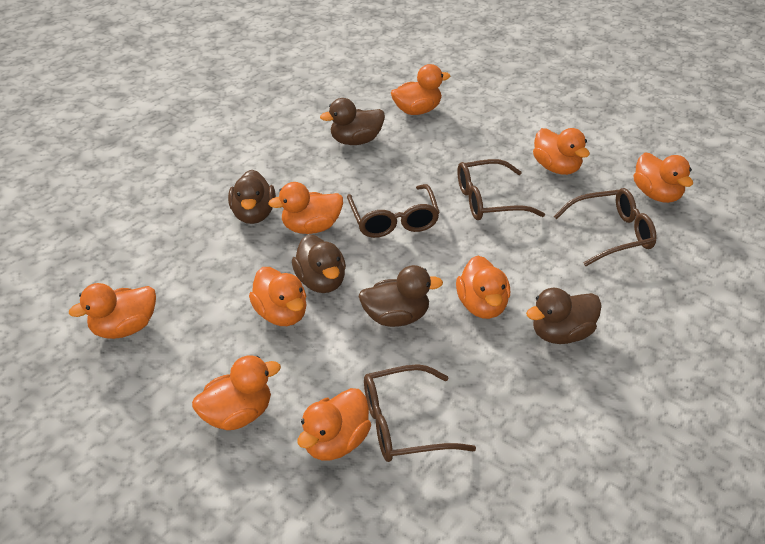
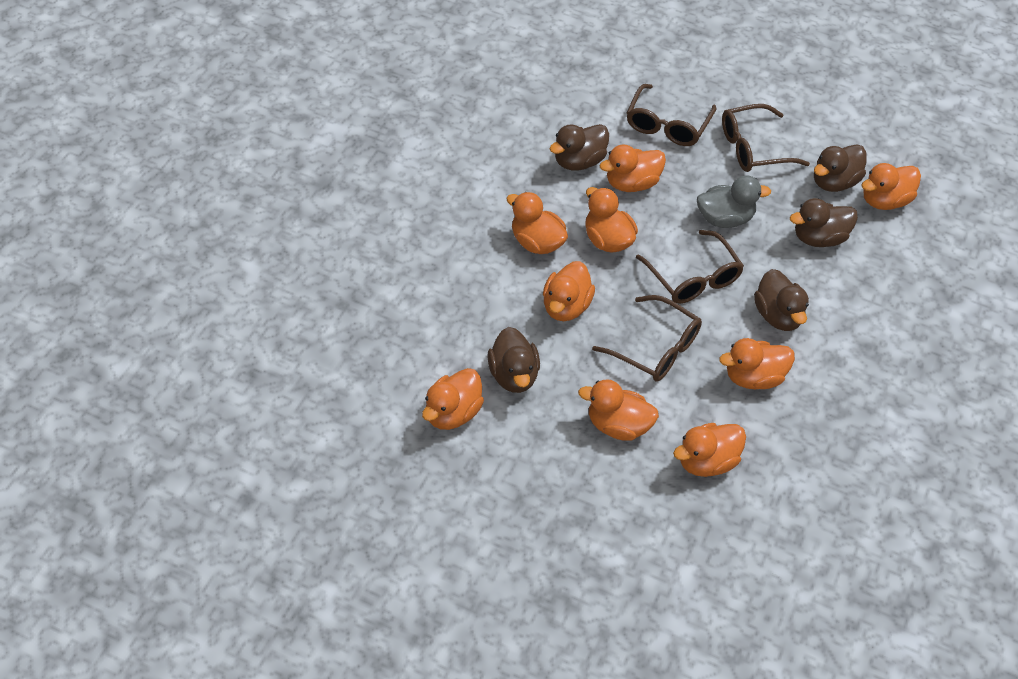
grey duck: 0 -> 1

